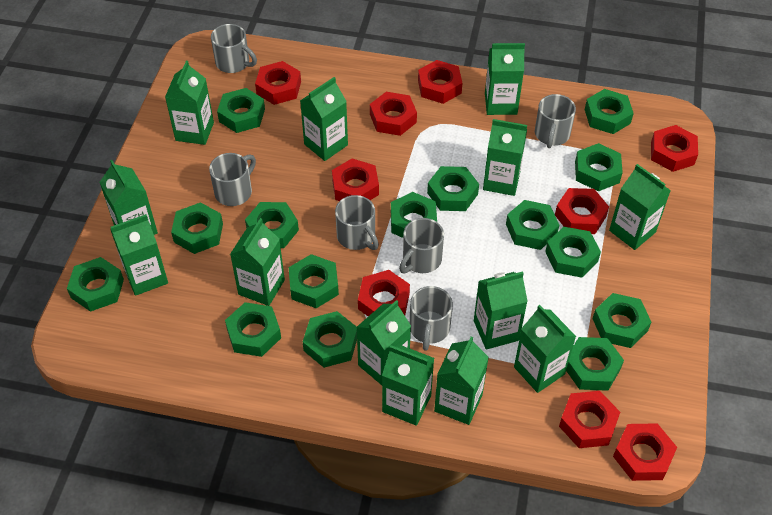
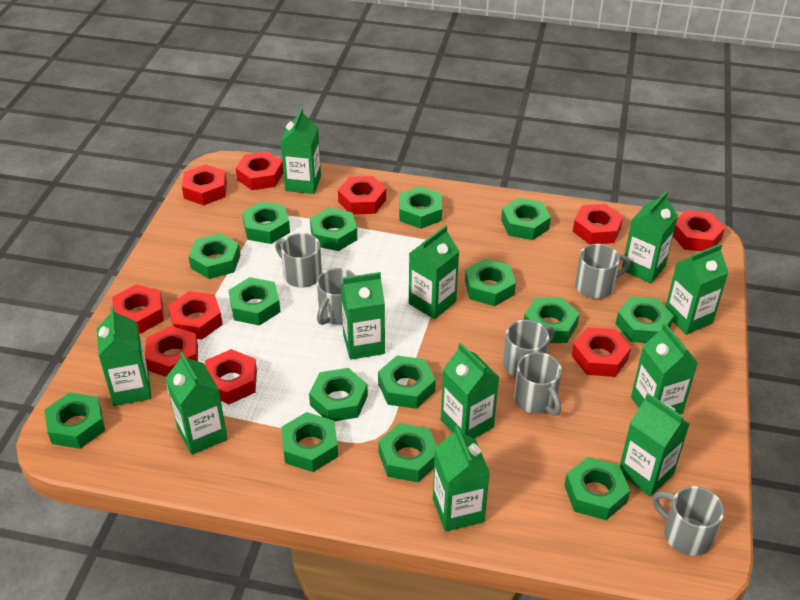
green carton: 13 -> 11
red nut: 9 -> 10

